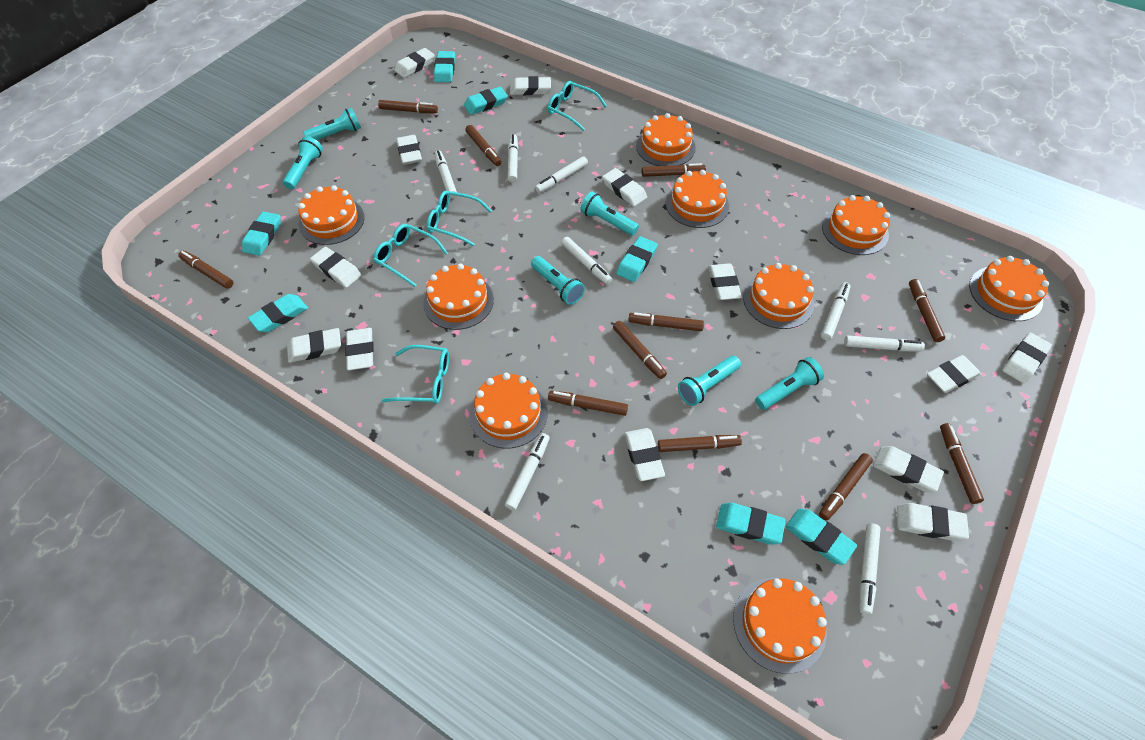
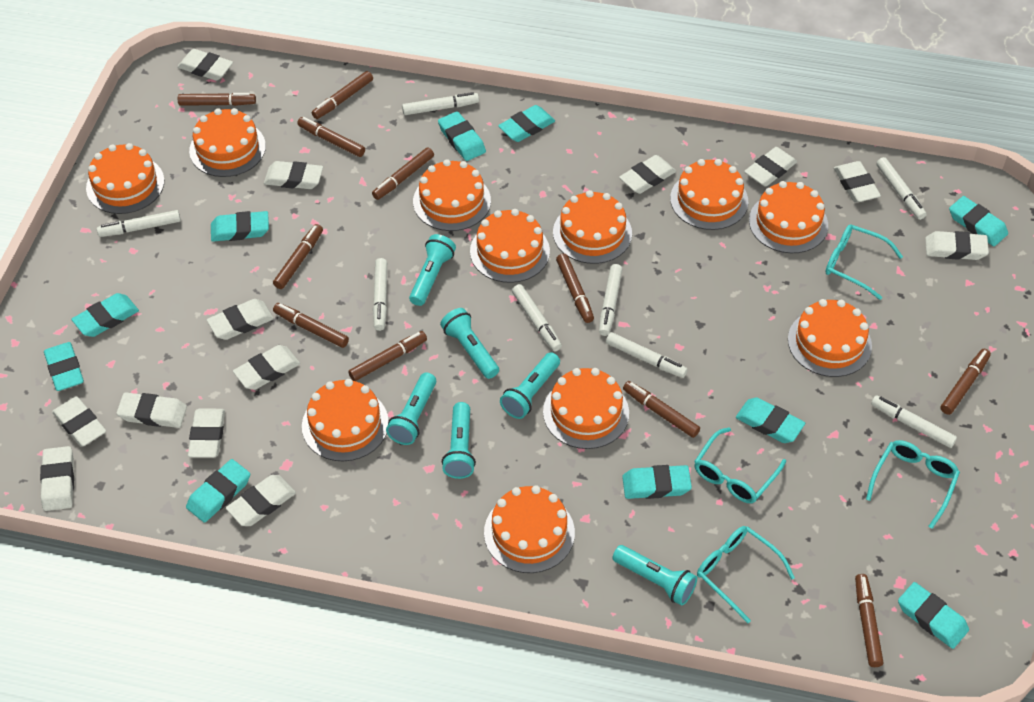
orange cake: 9 -> 11
turquoise eraser: 7 -> 10

